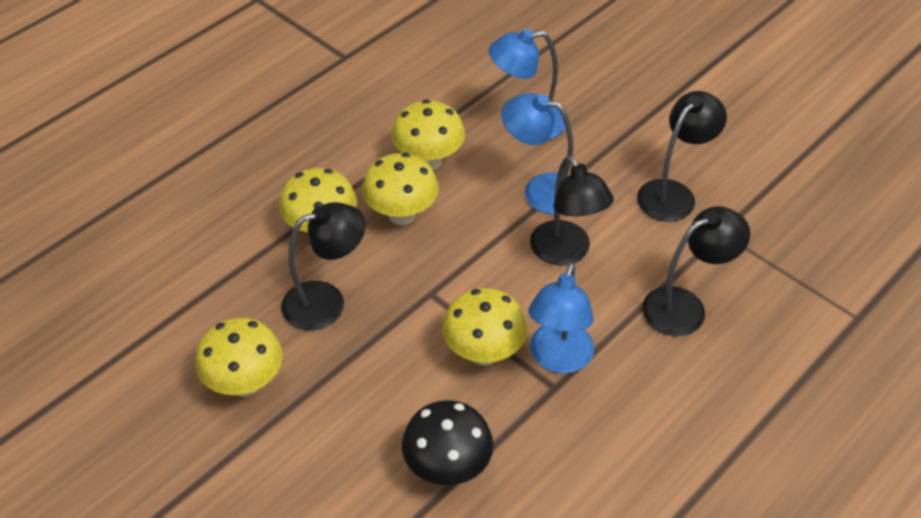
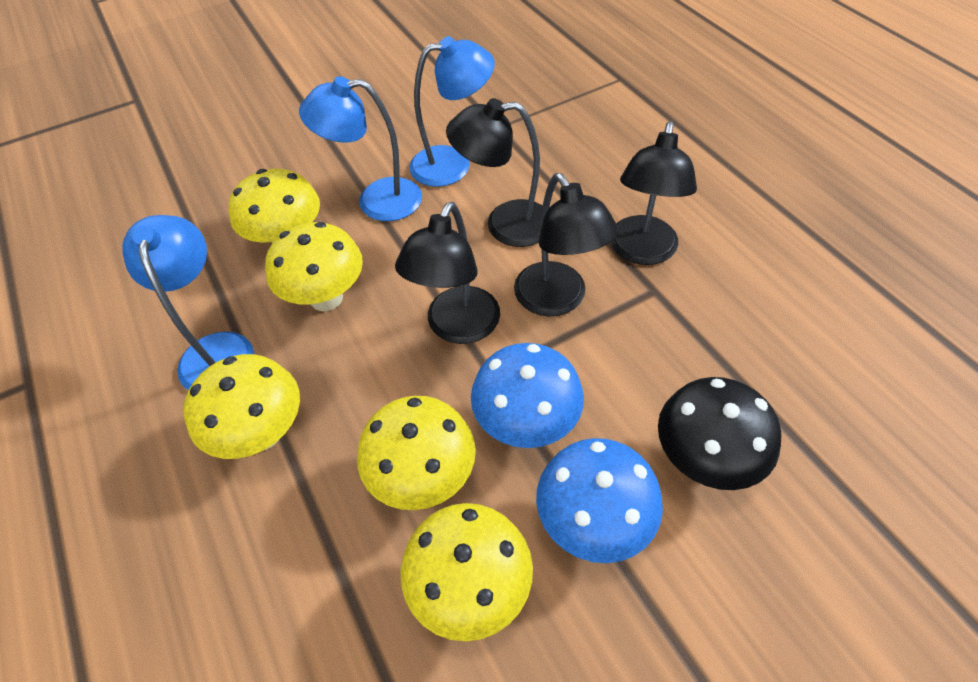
blue mushroom: 0 -> 2

